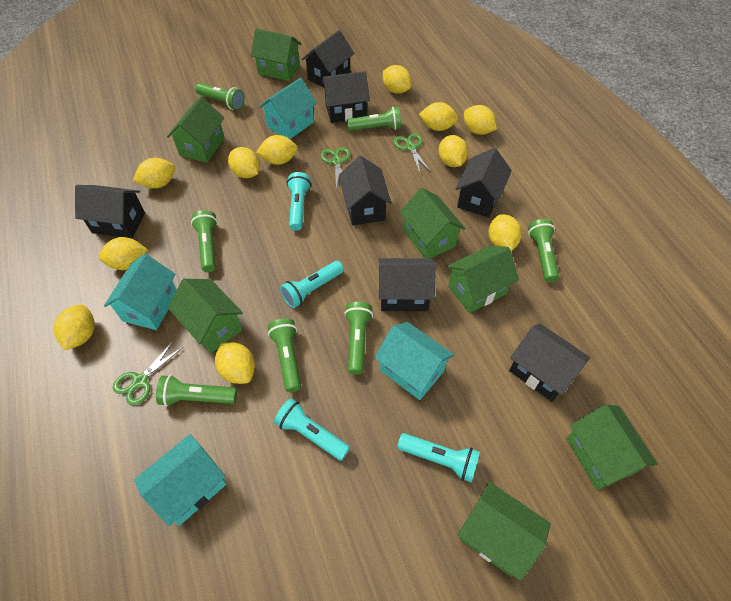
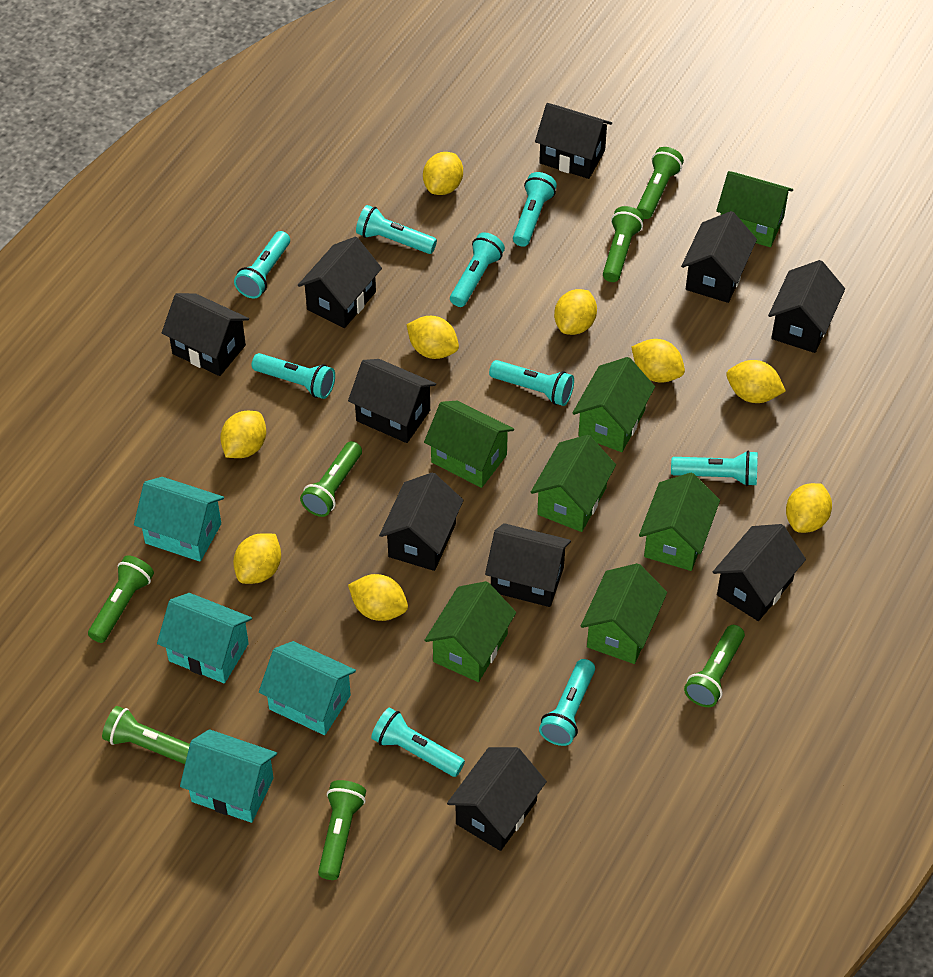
black house: 7 -> 10
green scissors: 3 -> 0
turquoise flashlight: 4 -> 9
yellow lemon: 11 -> 9

